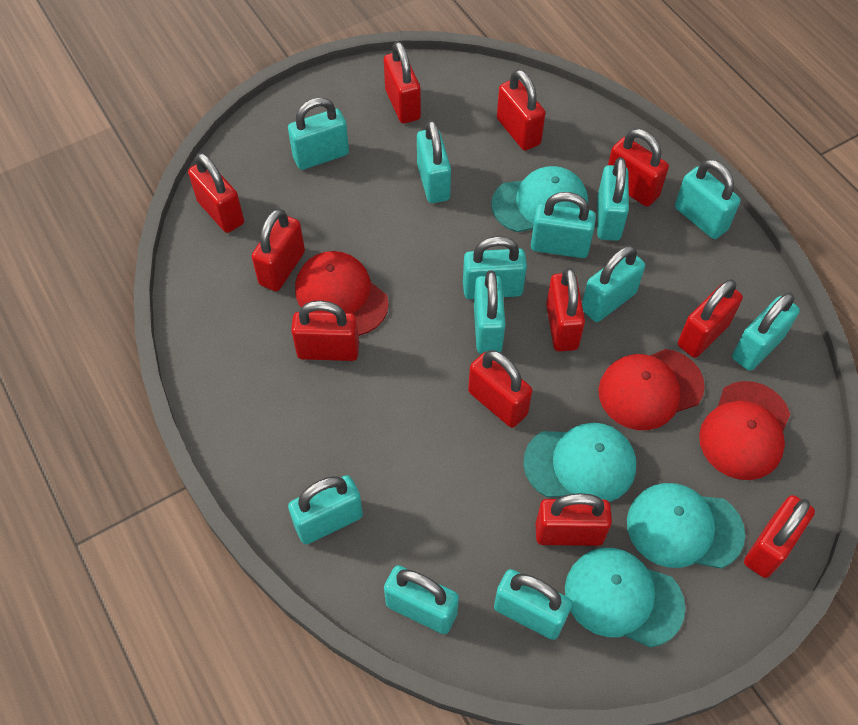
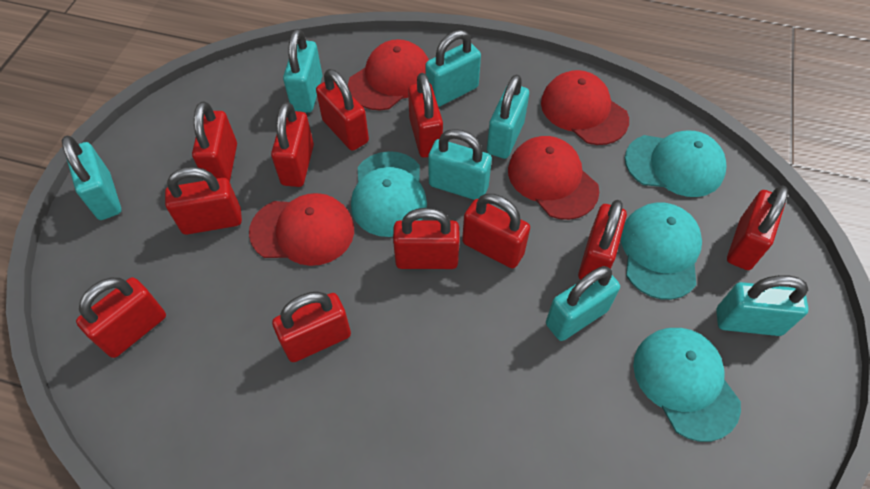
red cap: 3 -> 4
turquoise padlock: 12 -> 7

